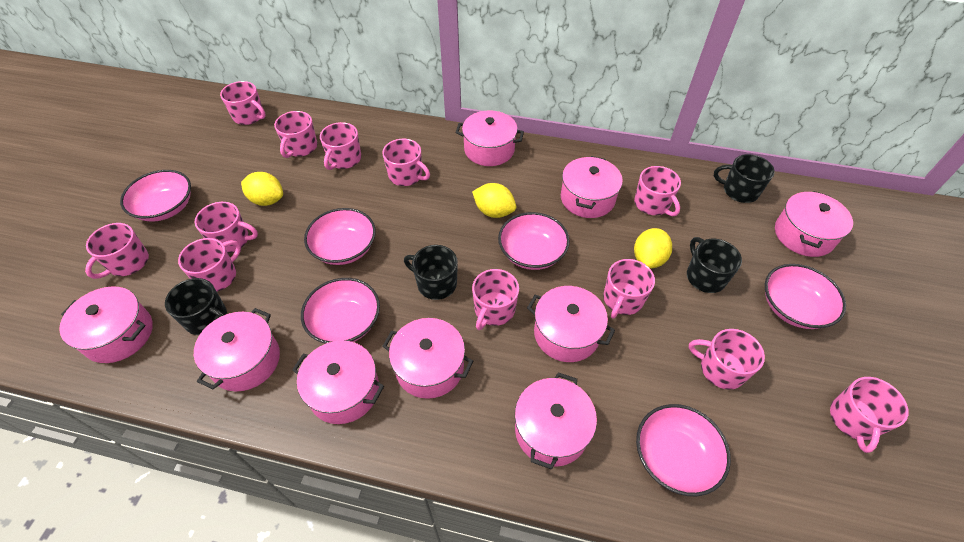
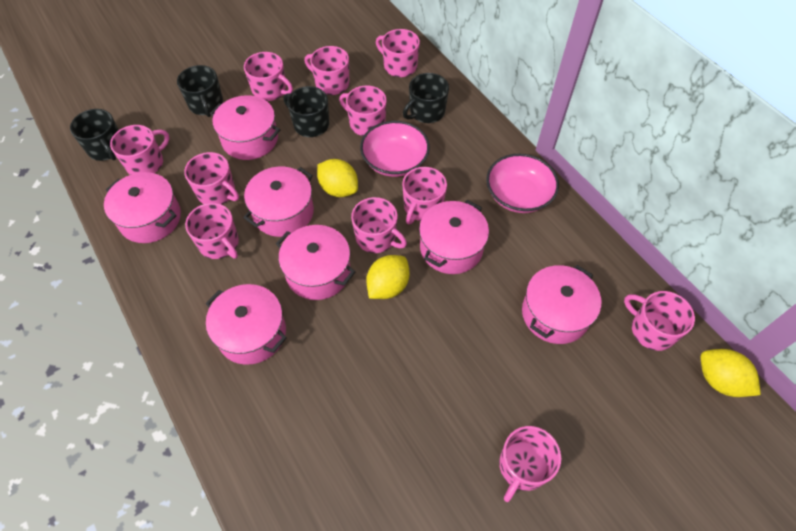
pink bowl: 6 -> 2
pink mug: 12 -> 11
pink pot: 9 -> 7

